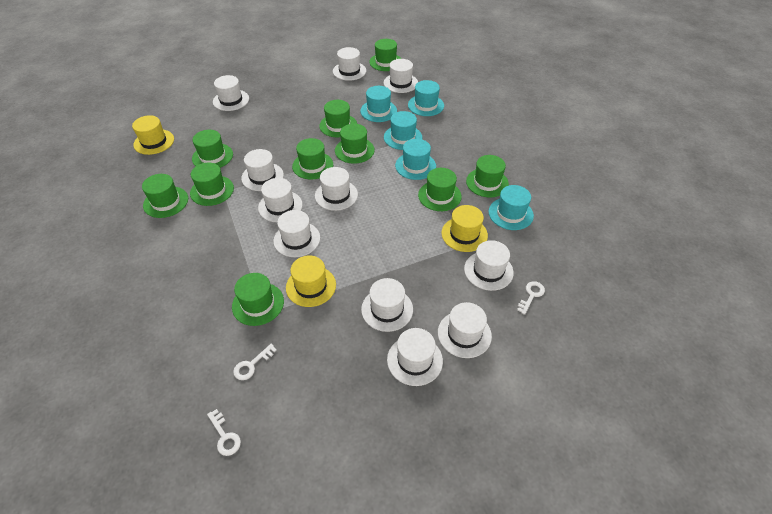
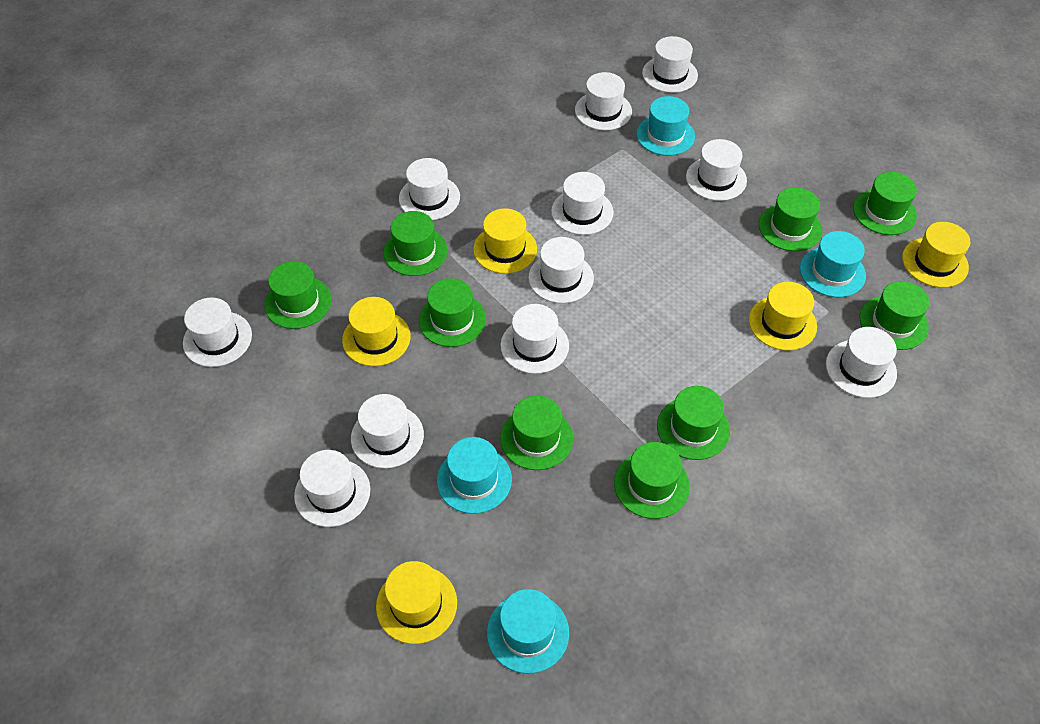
green hat: 10 -> 9
turquoise hat: 5 -> 4
white key: 3 -> 0
yellow hat: 3 -> 5

